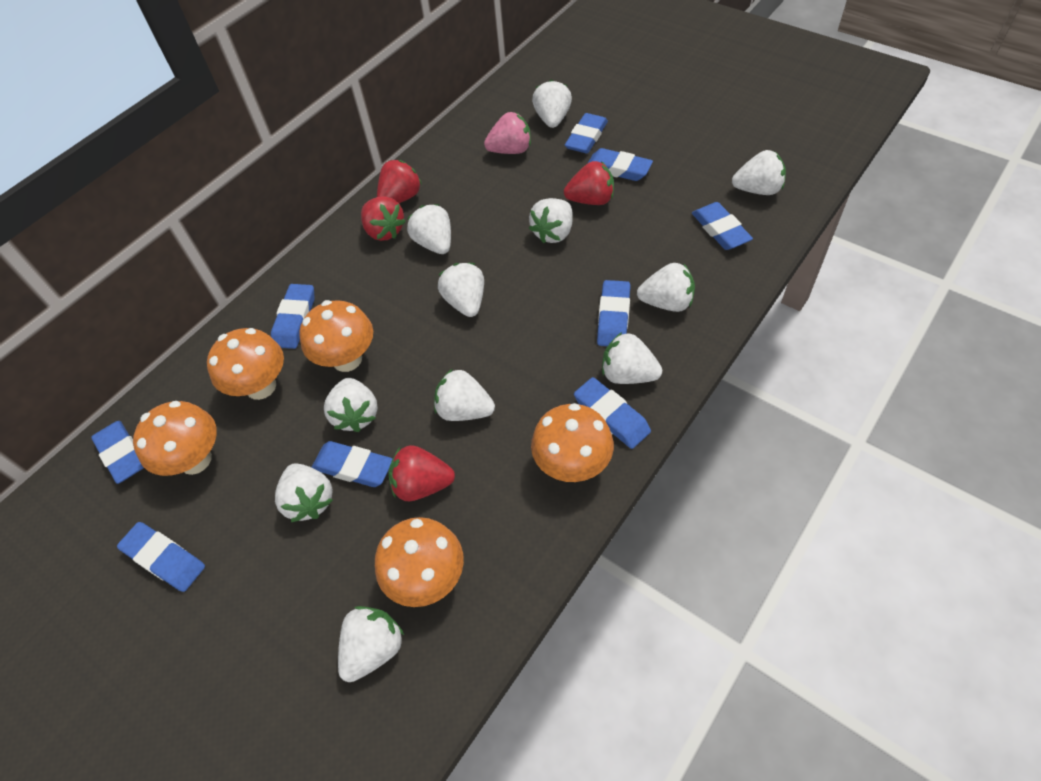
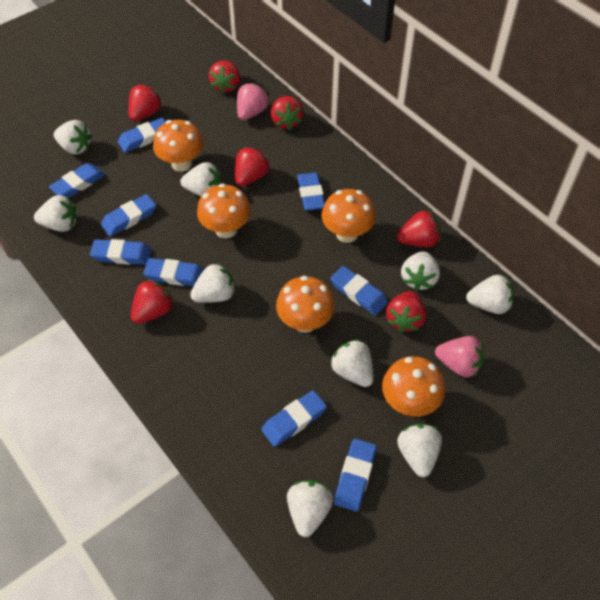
pink strawberry: 1 -> 2
red strawberry: 4 -> 7
white strawberry: 11 -> 9

